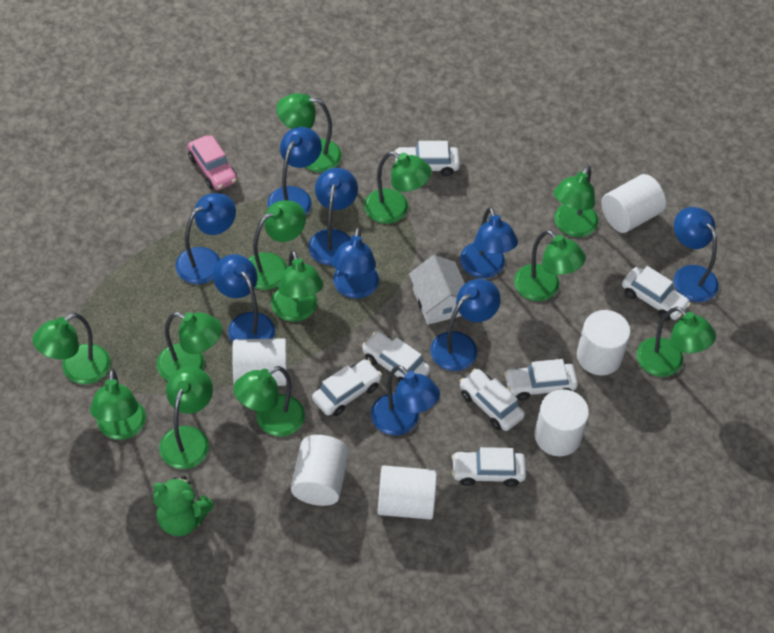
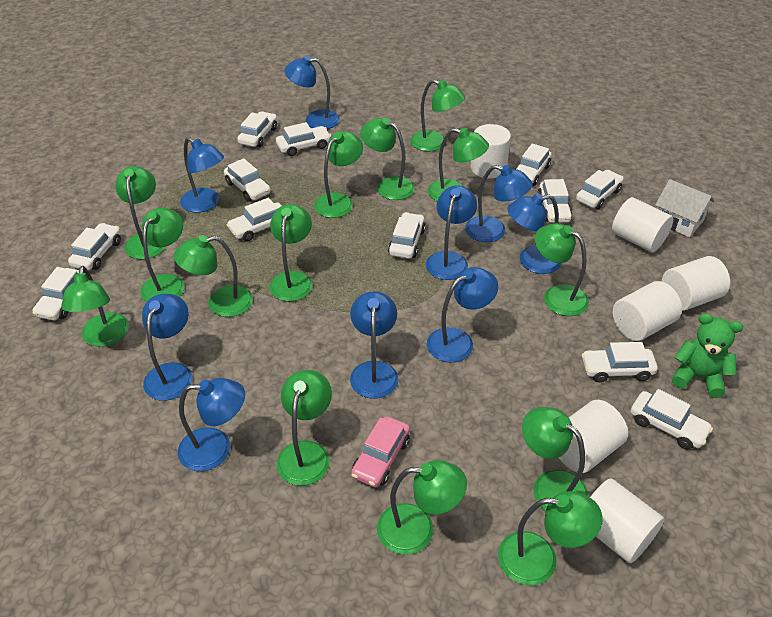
green lamp: 12 -> 14
white car: 7 -> 12

